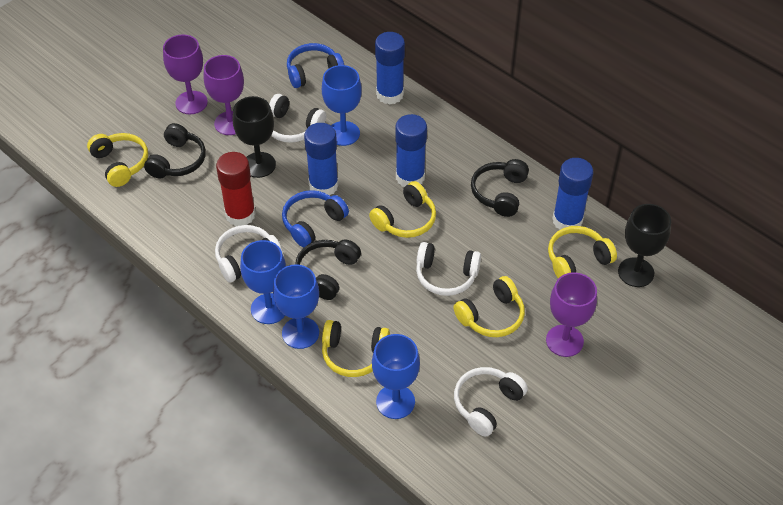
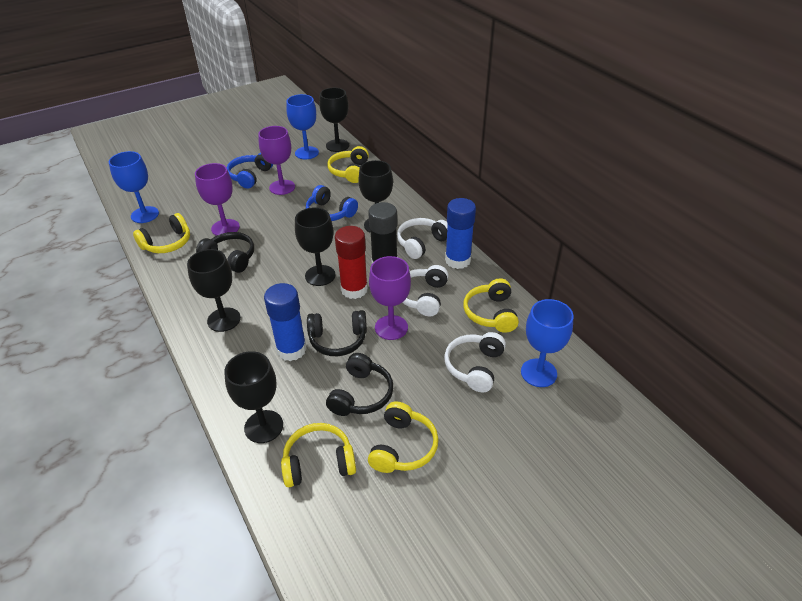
black glue stick: 0 -> 1
black goblet: 2 -> 5
blue glue stick: 4 -> 2
blue goblet: 4 -> 3
white headphones: 4 -> 3

